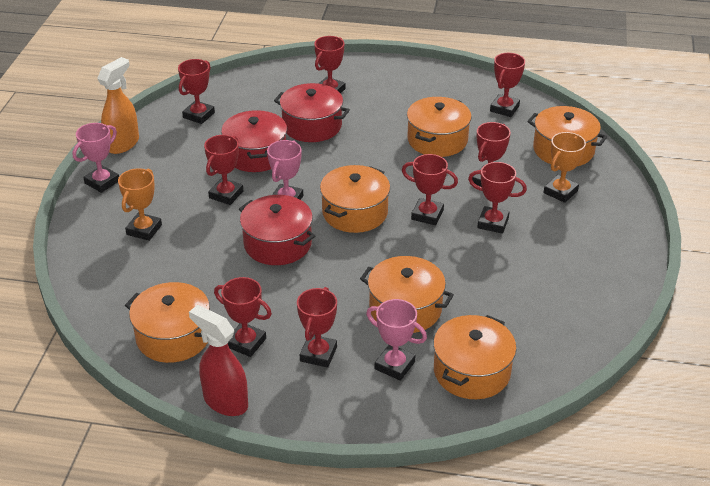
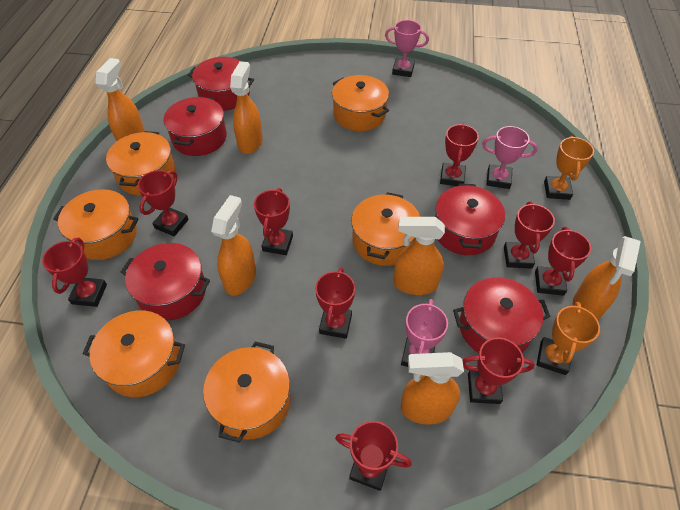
orange spray bottle: 1 -> 6
red pot: 3 -> 5
red spray bottle: 1 -> 0

